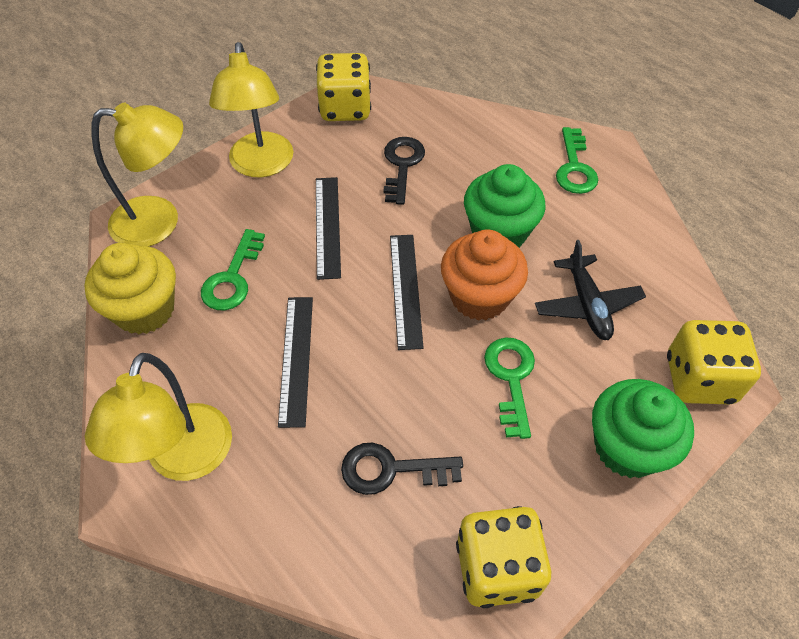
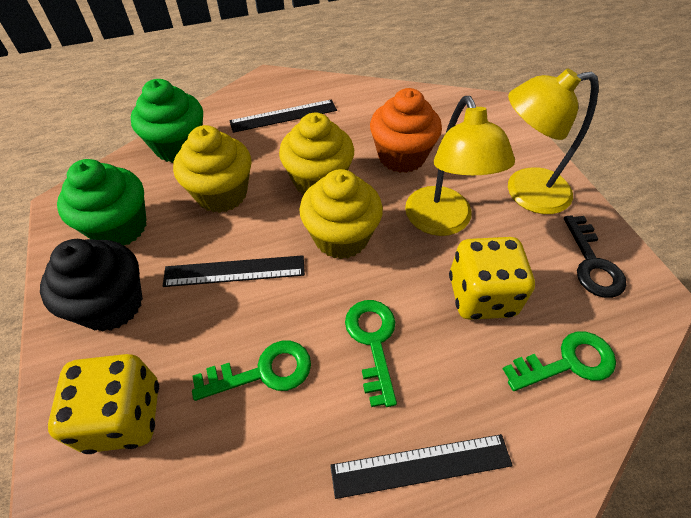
black cupcake: 0 -> 1
black key: 2 -> 1
black plane: 1 -> 0
yellow cupcake: 1 -> 3
yellow dice: 3 -> 2
yellow lamp: 3 -> 2

